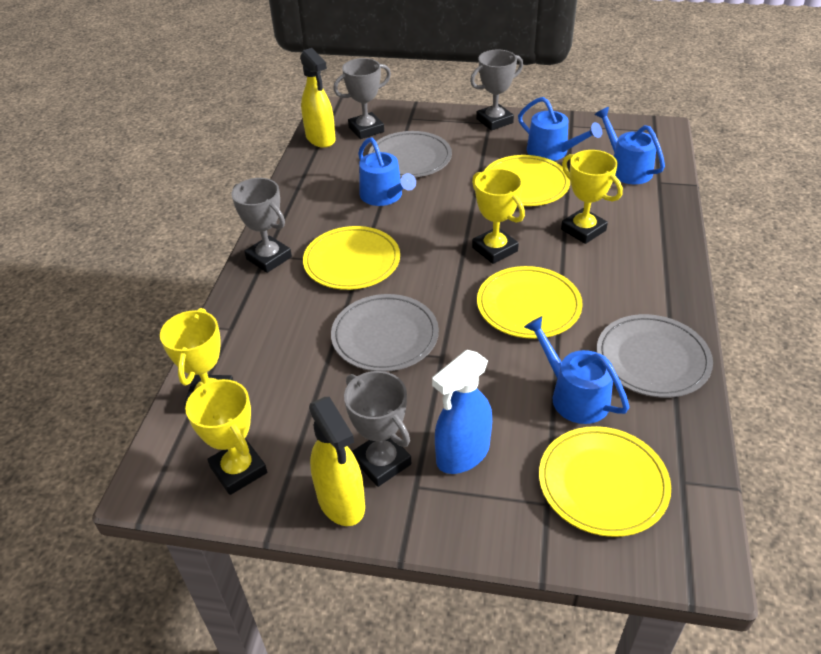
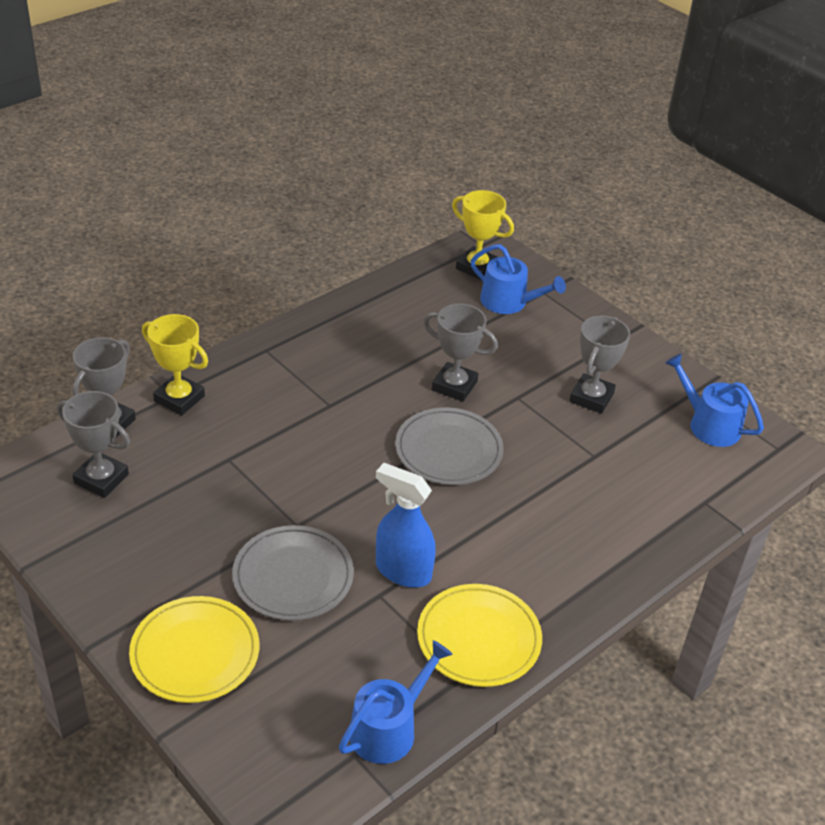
blue watering can: 4 -> 3
grey plate: 3 -> 2
yellow plate: 4 -> 2
yellow spray bottle: 2 -> 0
yellow trophy: 4 -> 2

